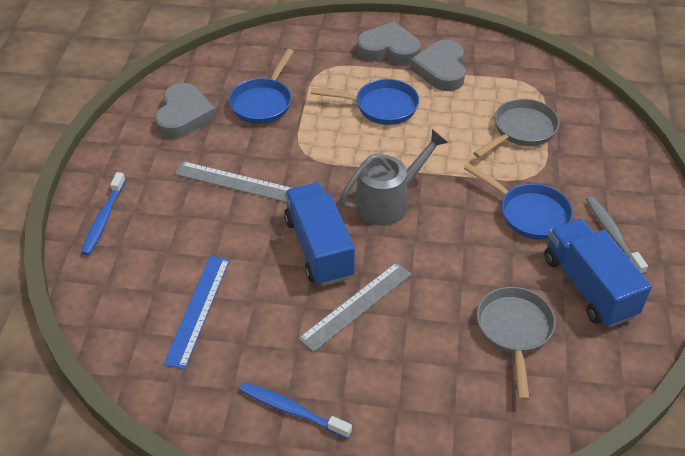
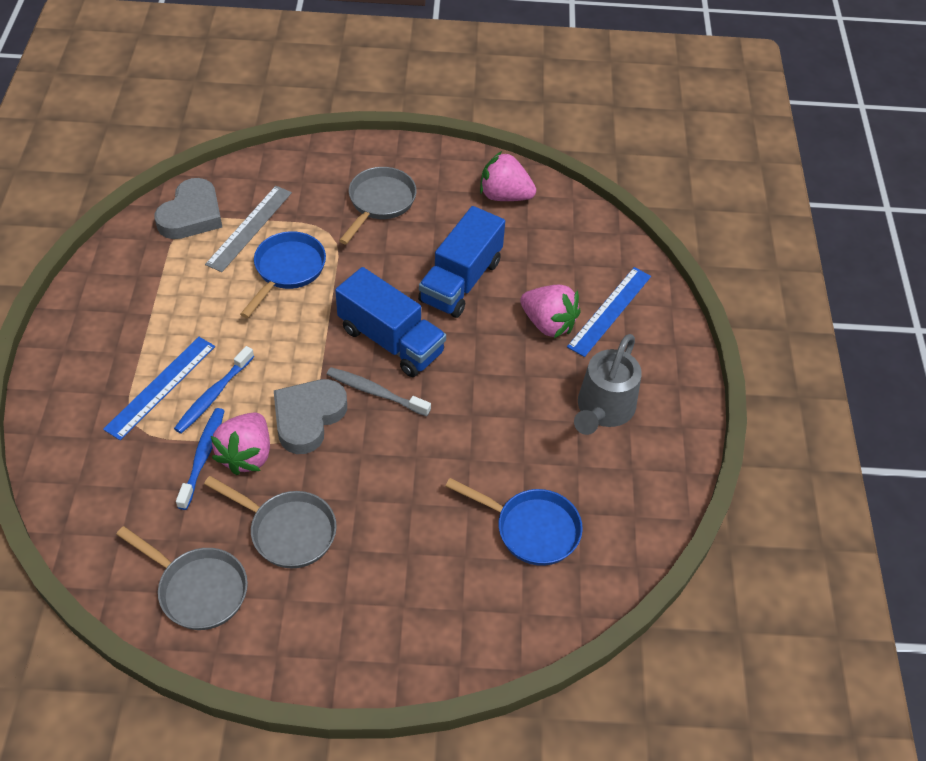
blue pan: 3 -> 2
blue ruler: 1 -> 2
grey heart: 3 -> 2
grey pan: 2 -> 3
grey ruler: 2 -> 1
pink strawberry: 0 -> 3

